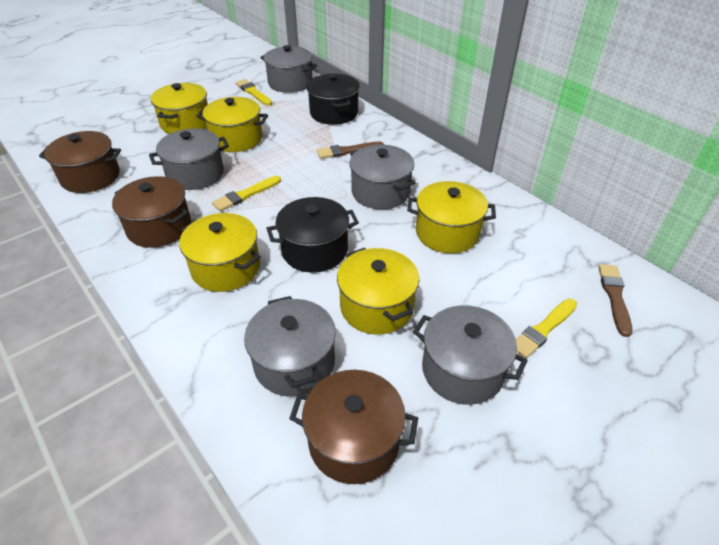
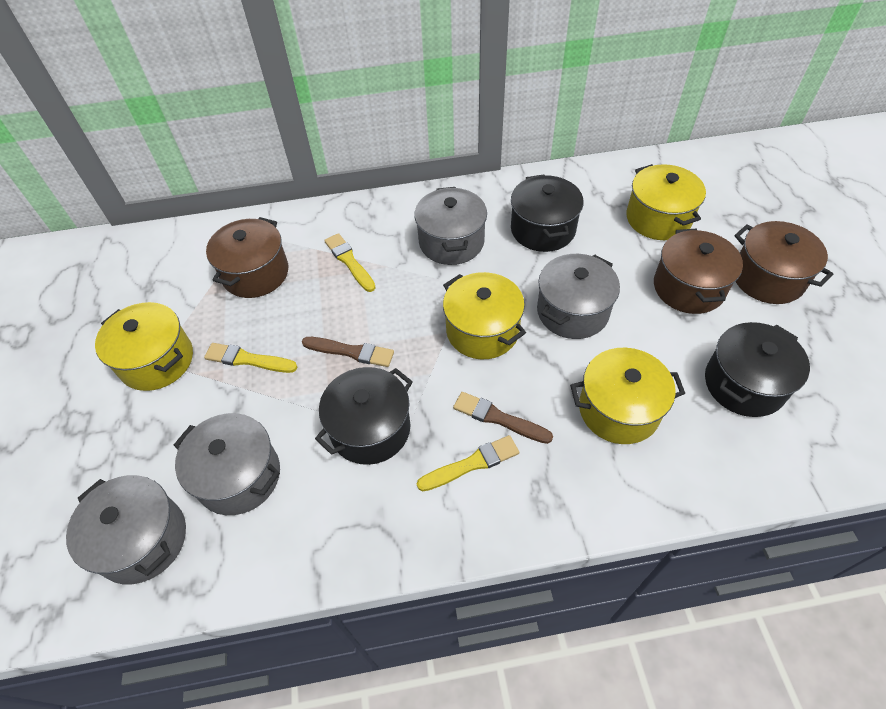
black pot: 2 -> 3
grey pot: 5 -> 4
yellow pot: 5 -> 4

